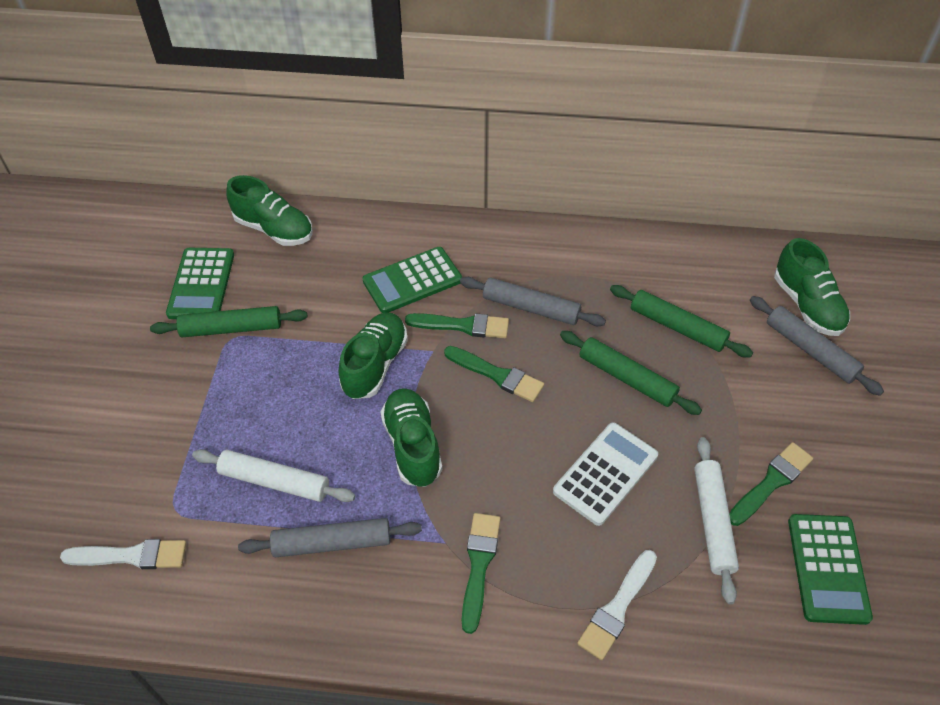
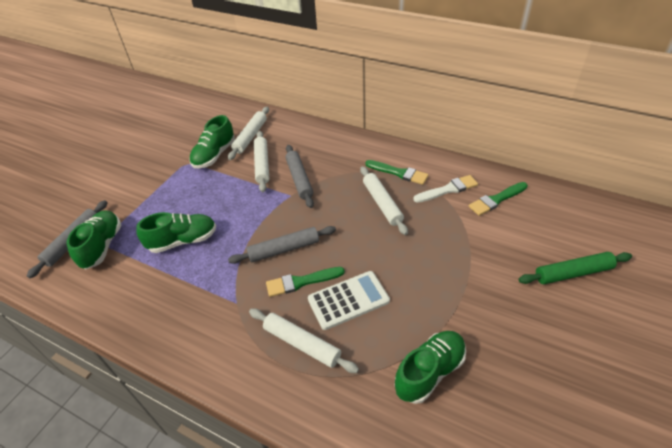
green brush: 4 -> 3
green calculator: 3 -> 0
green rolling pin: 3 -> 1
white brush: 2 -> 1
white rolling pin: 2 -> 4

